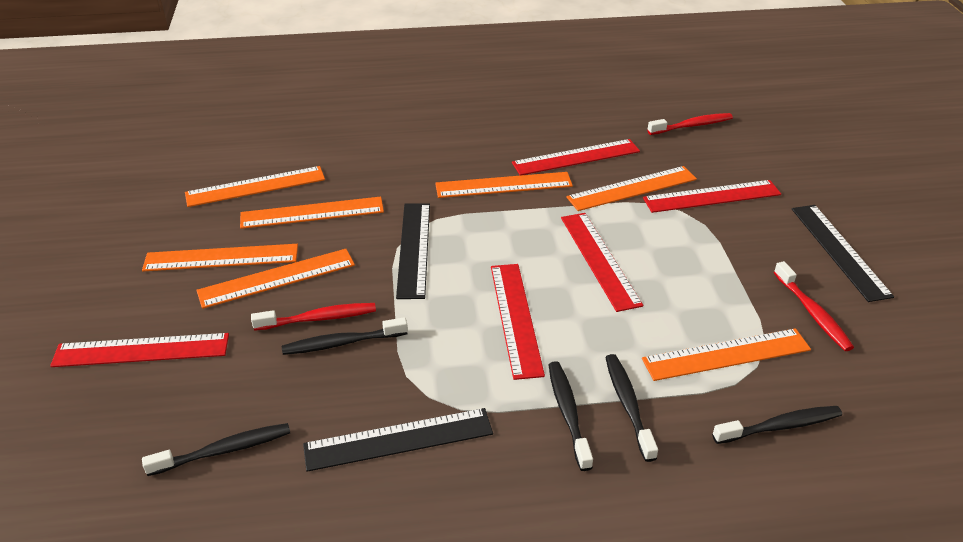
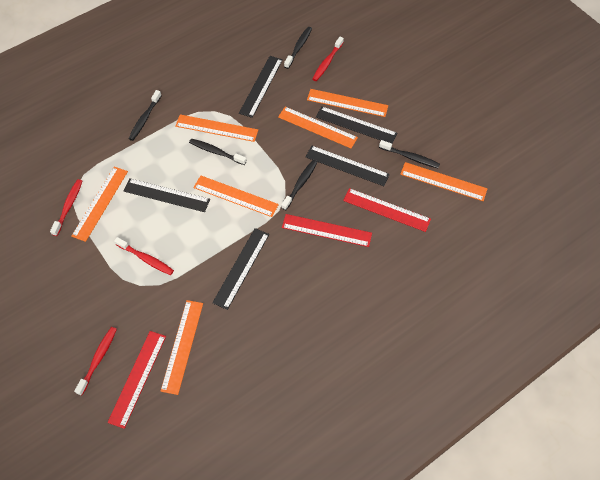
black ruler: 3 -> 5
red ruler: 5 -> 3
red toothbrush: 3 -> 4

